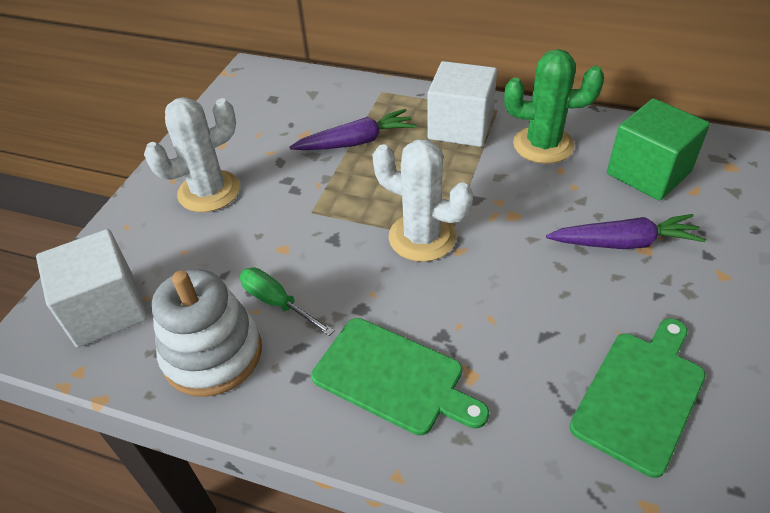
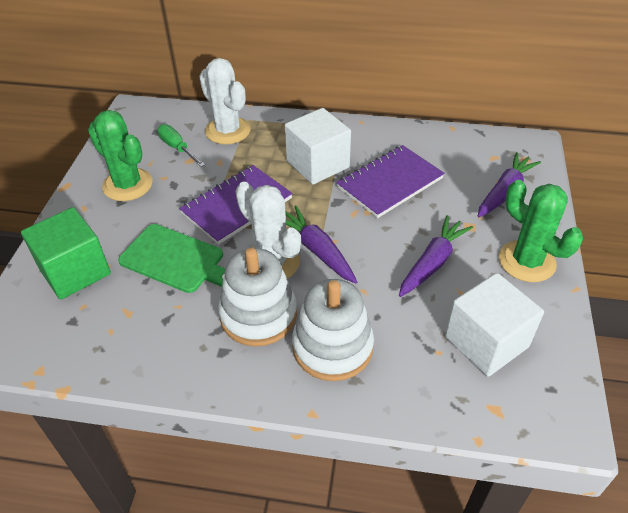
green cactus: 1 -> 2
green cutting board: 2 -> 1
purple carrot: 2 -> 3
purple notebook: 0 -> 2
white stacking toy: 1 -> 2

